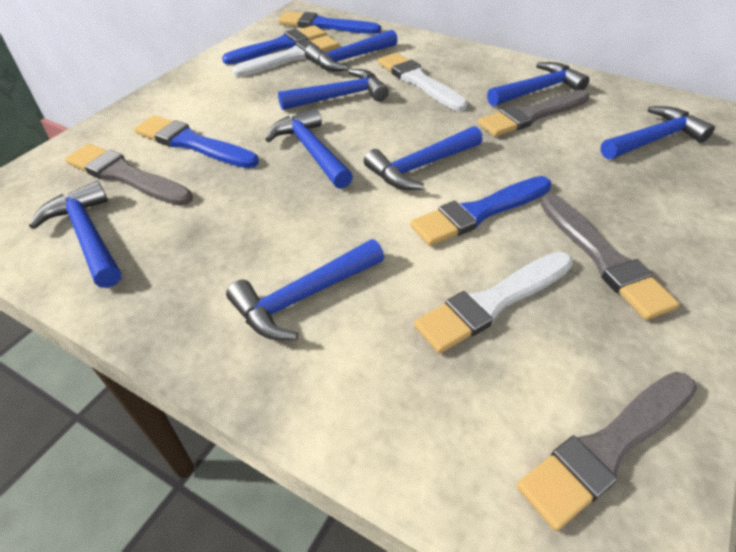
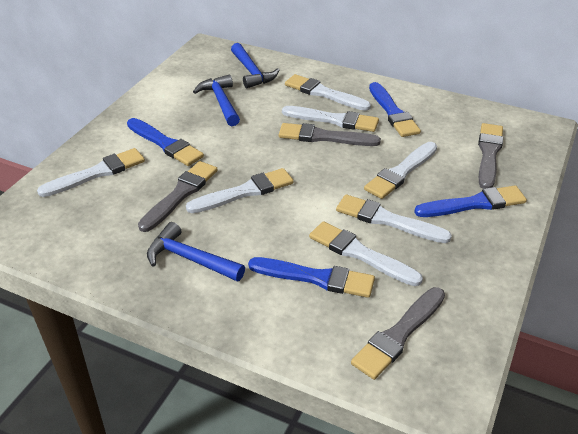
blue hammer: 8 -> 3
white brush: 3 -> 7

